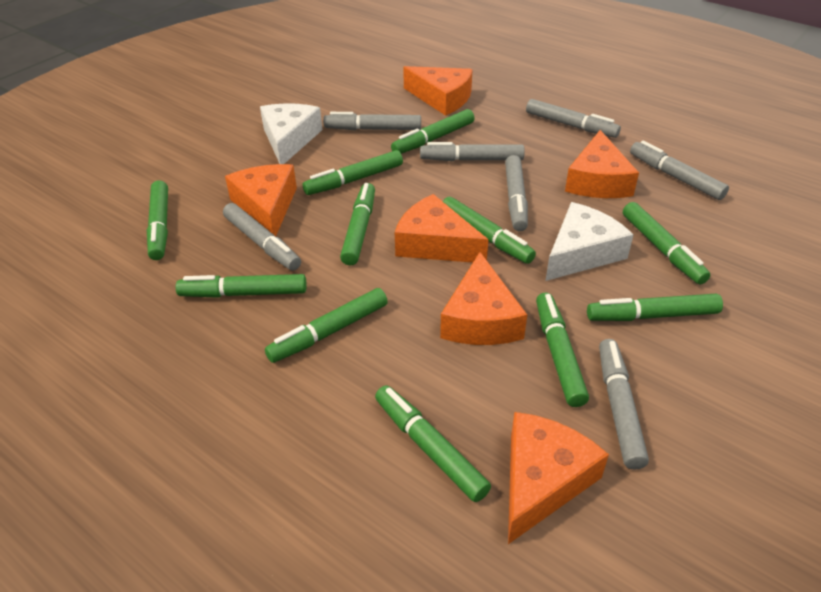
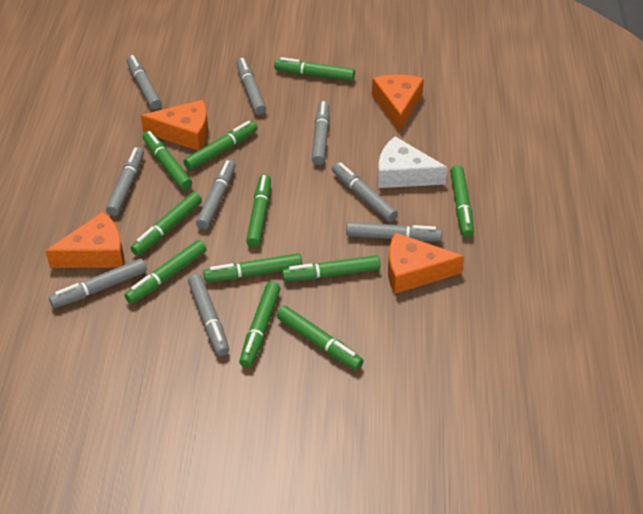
grey marker: 7 -> 9
orange cheese: 6 -> 4
white cheese: 2 -> 1

